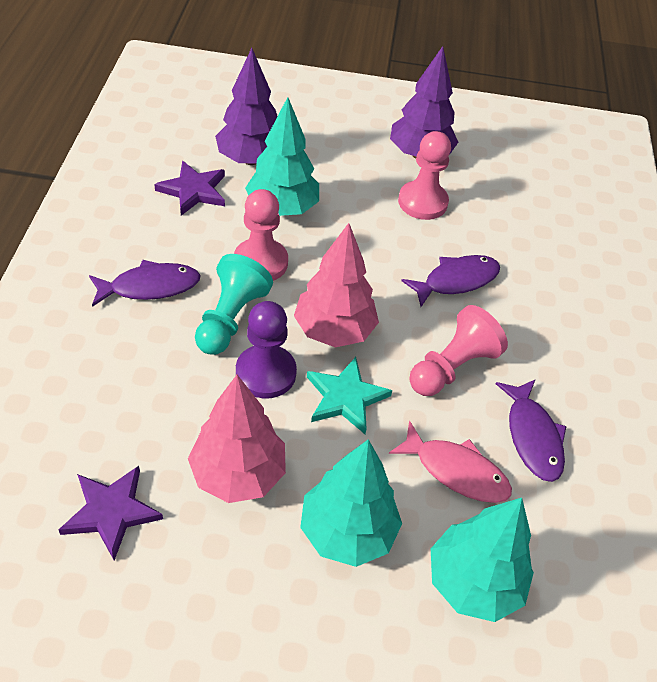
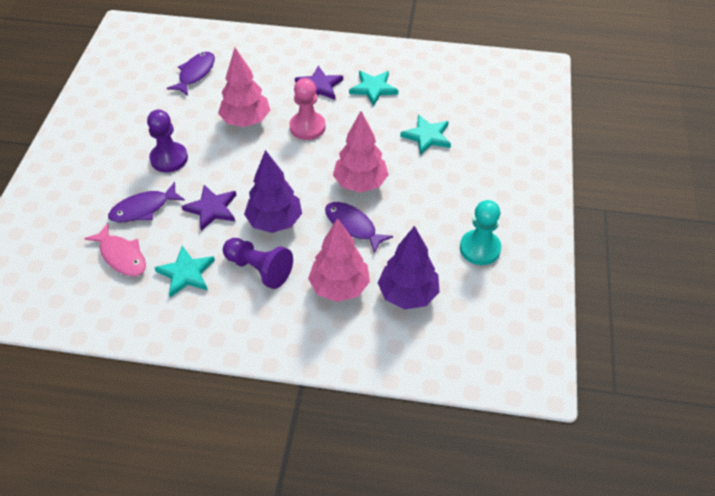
pink pawn: 3 -> 1
pink tree: 2 -> 3
purple pawn: 1 -> 2
turquoise star: 1 -> 3
turquoise tree: 3 -> 0

